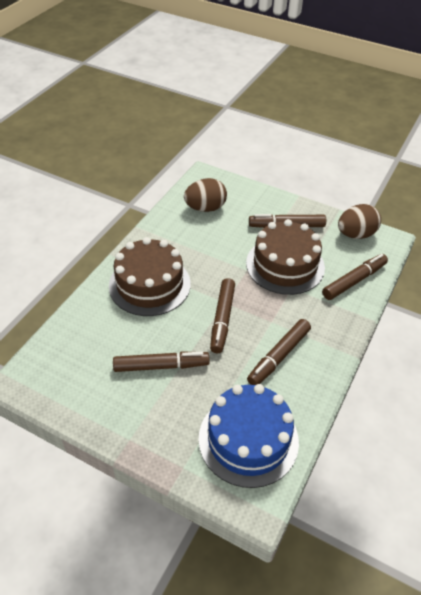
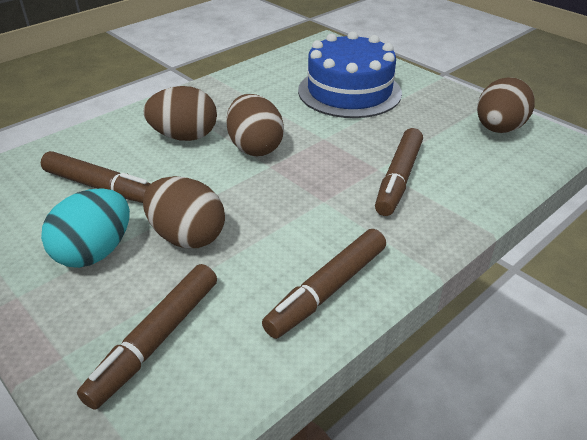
brown cake: 2 -> 0
brown egg: 2 -> 4
brown marker: 5 -> 4
turquoise egg: 0 -> 1

